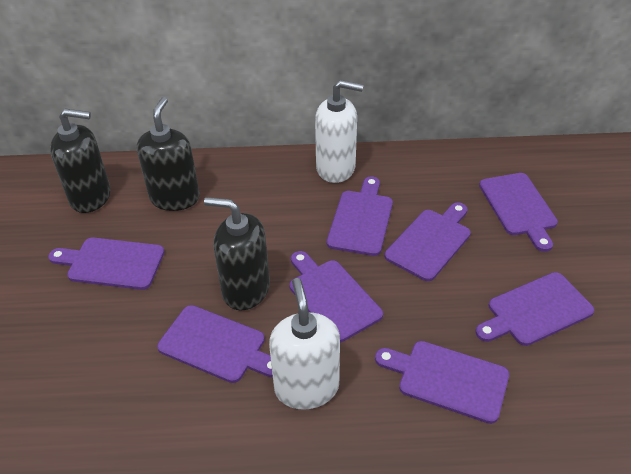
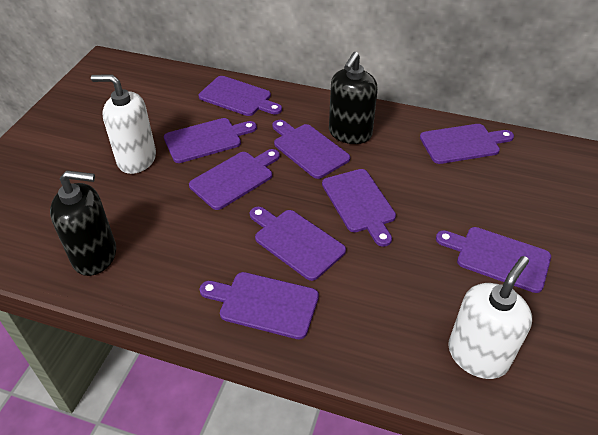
black soap dispenser: 3 -> 2
purple cutting board: 8 -> 9

